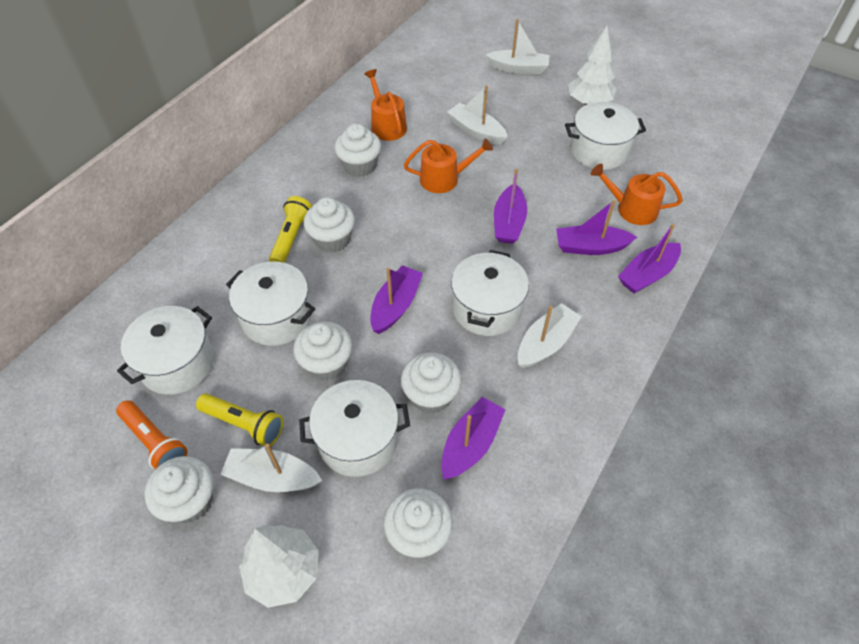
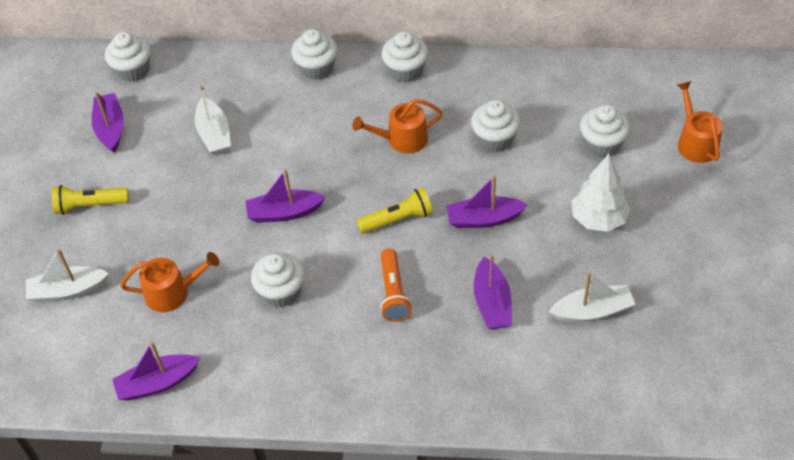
white boat: 4 -> 3
white pot: 5 -> 0
white tree: 2 -> 1

